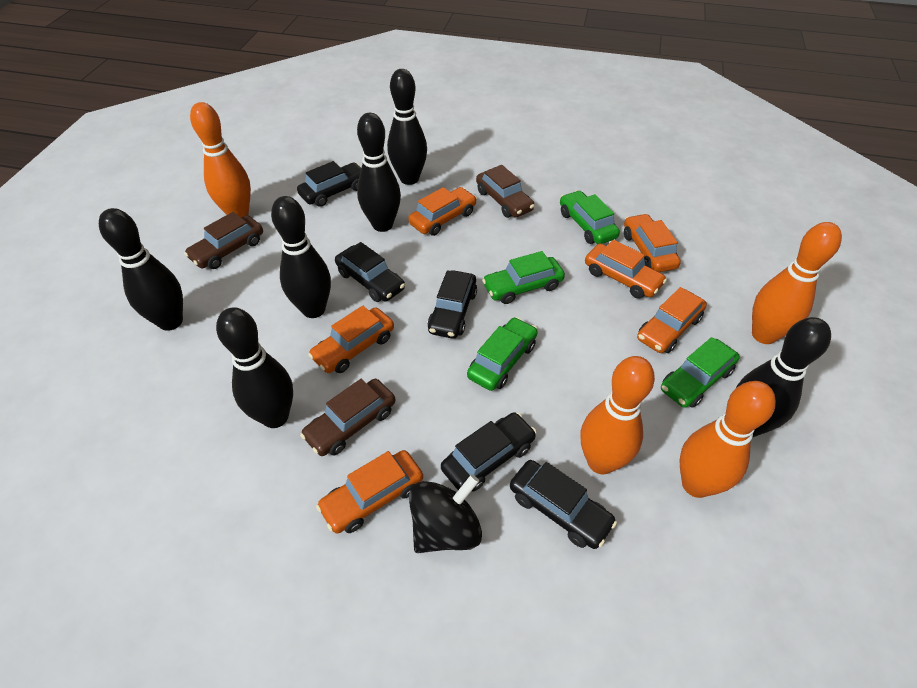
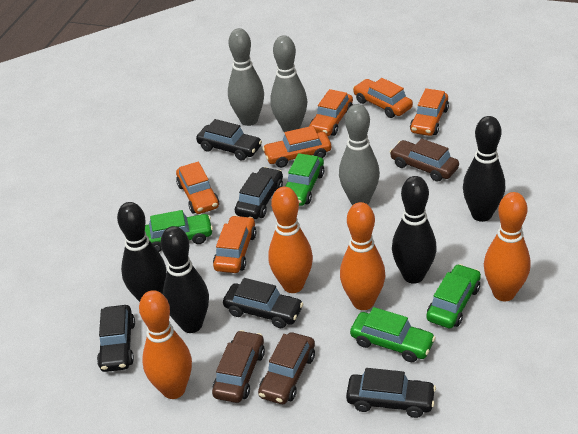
black bowling pin: 6 -> 4
black spinning top: 1 -> 0
grey bowling pin: 0 -> 3

